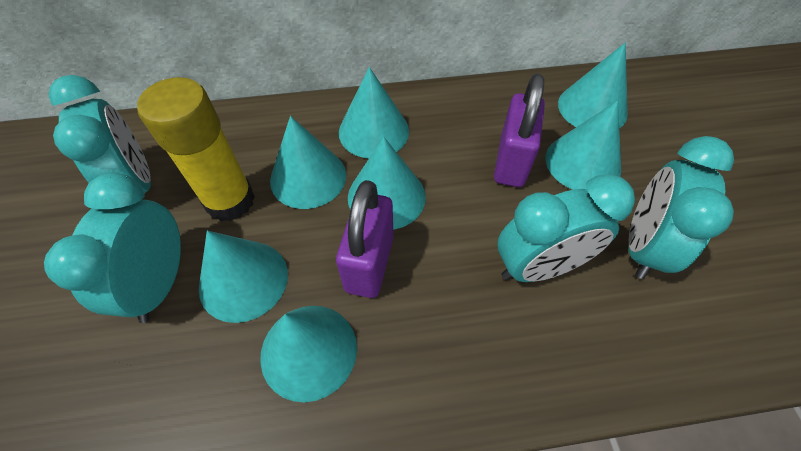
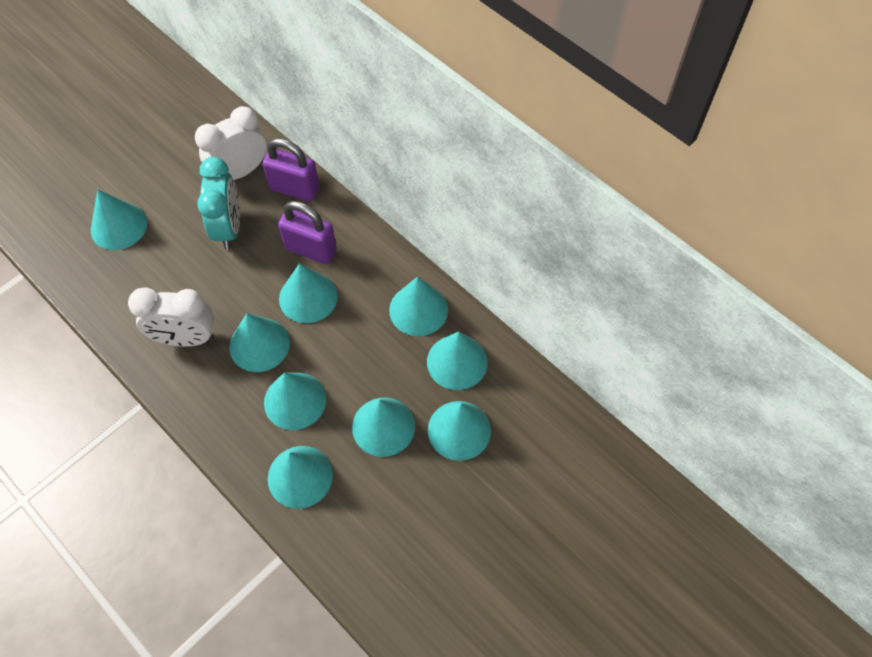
turquoise clock: 4 -> 1
turquoise cone: 7 -> 9
white clock: 0 -> 2
yellow glue stick: 1 -> 0

